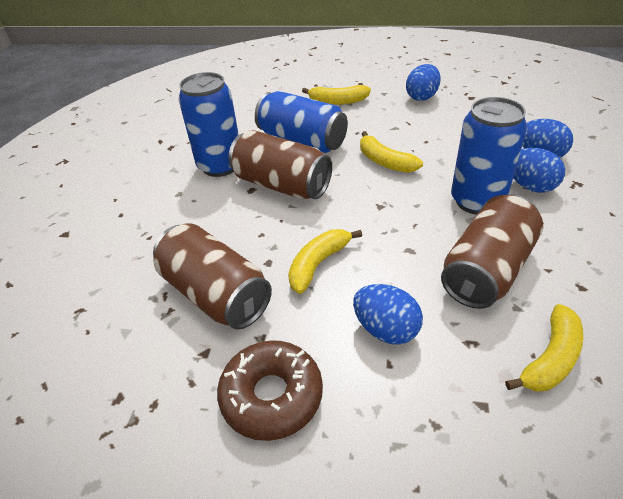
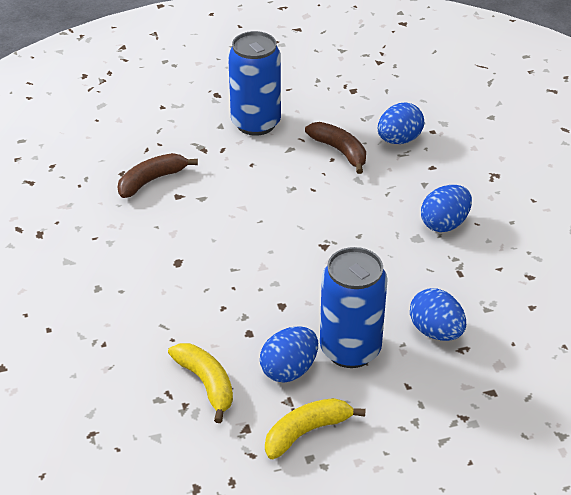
blue can: 3 -> 2
brown banana: 0 -> 2
brown can: 3 -> 0
brown donut: 1 -> 0
yellow banana: 4 -> 2

